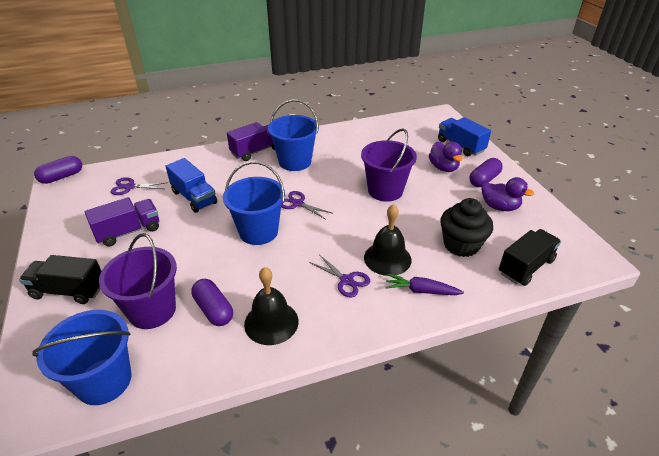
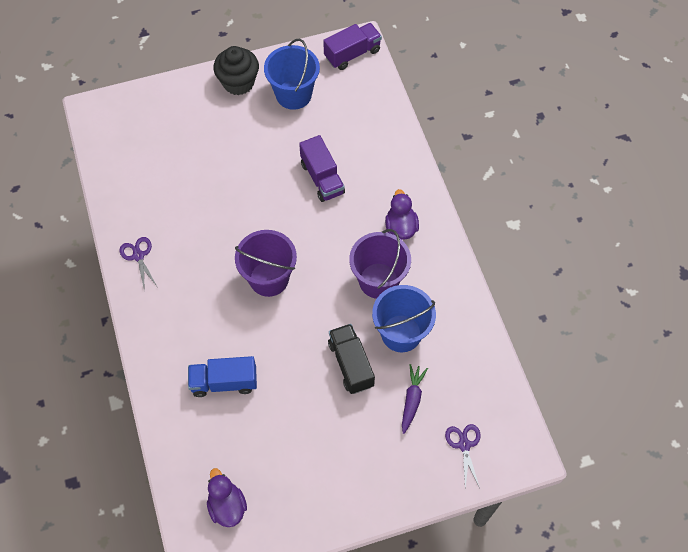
black bell: 2 -> 0
black truck: 2 -> 1
blue bucket: 3 -> 2
blue truck: 2 -> 1
purple capsule: 3 -> 0
purple scissors: 3 -> 2

